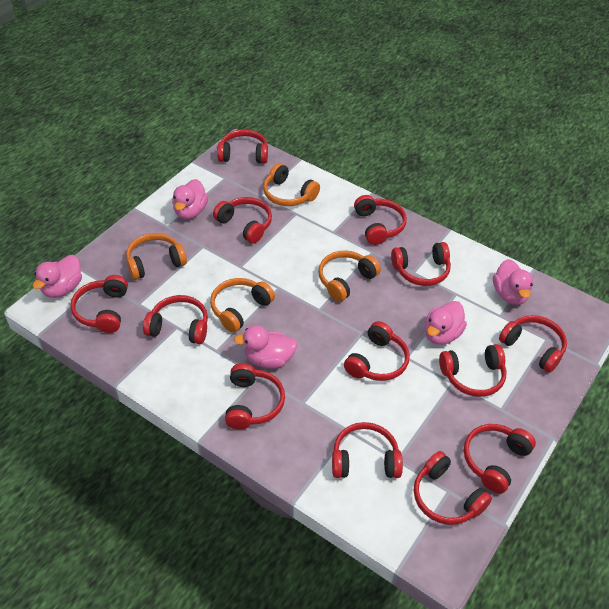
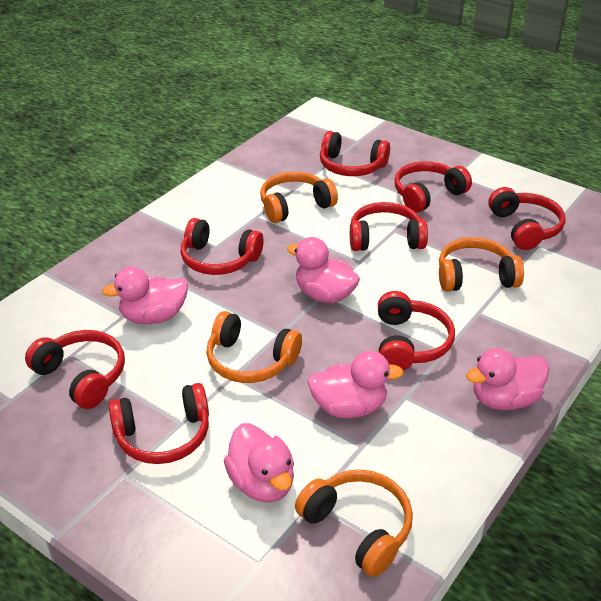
red headphones: 13 -> 8

